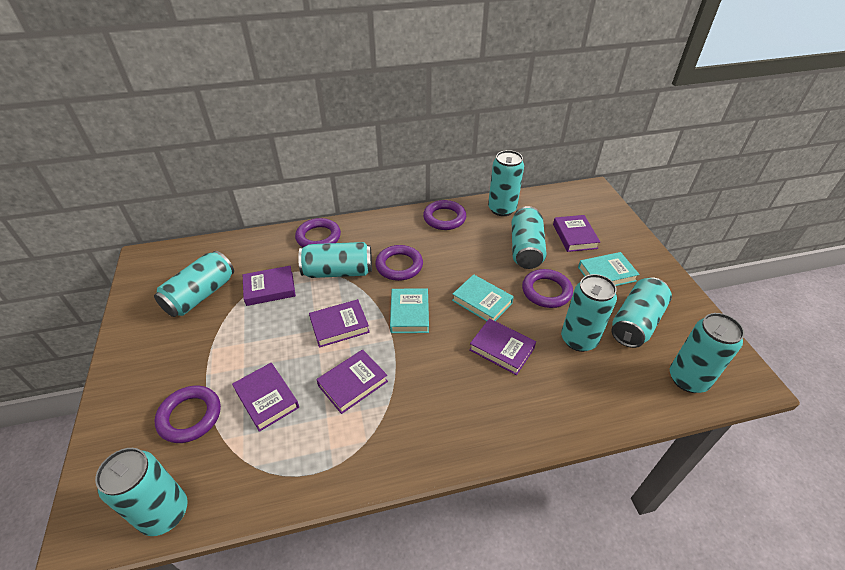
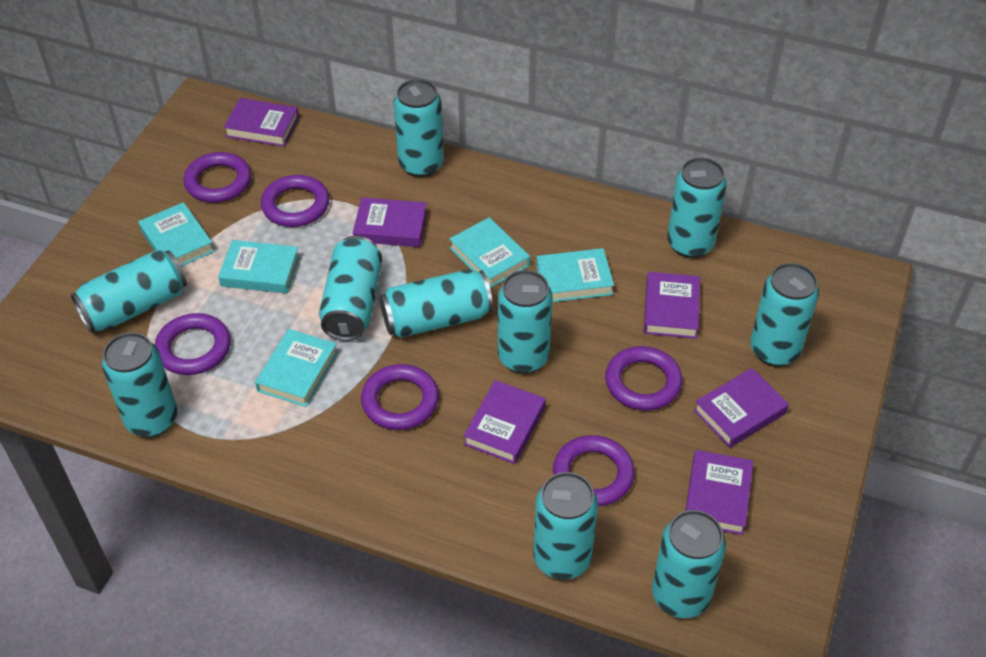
purple ring: 5 -> 6
turquoise book: 3 -> 5
turquoise can: 8 -> 10

